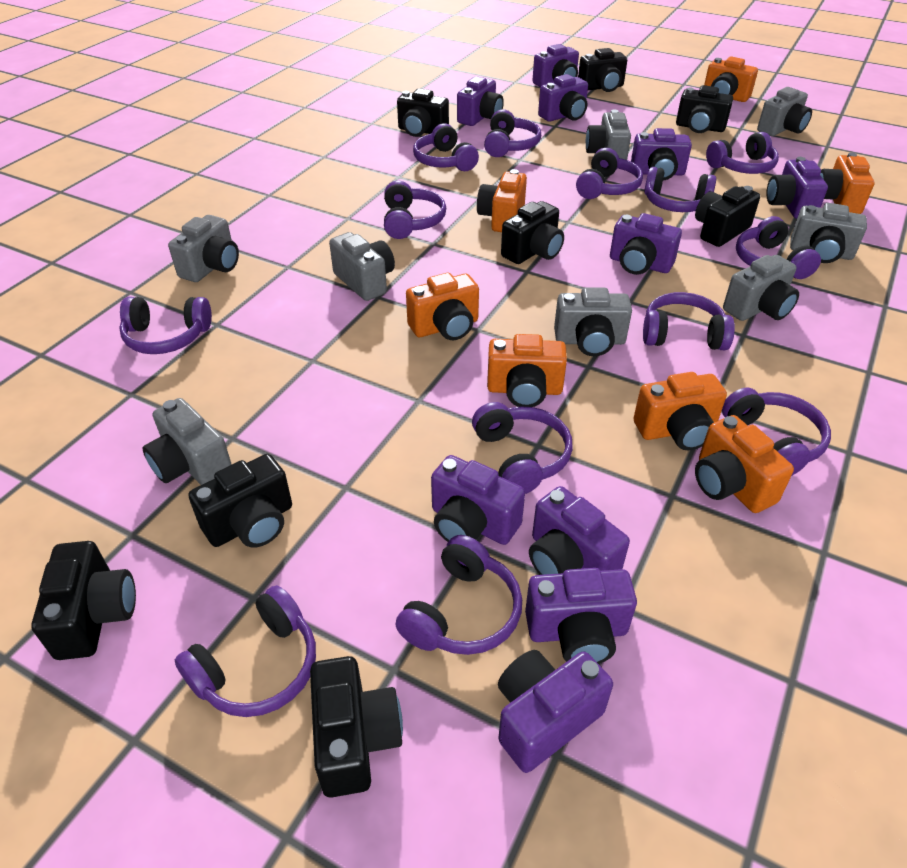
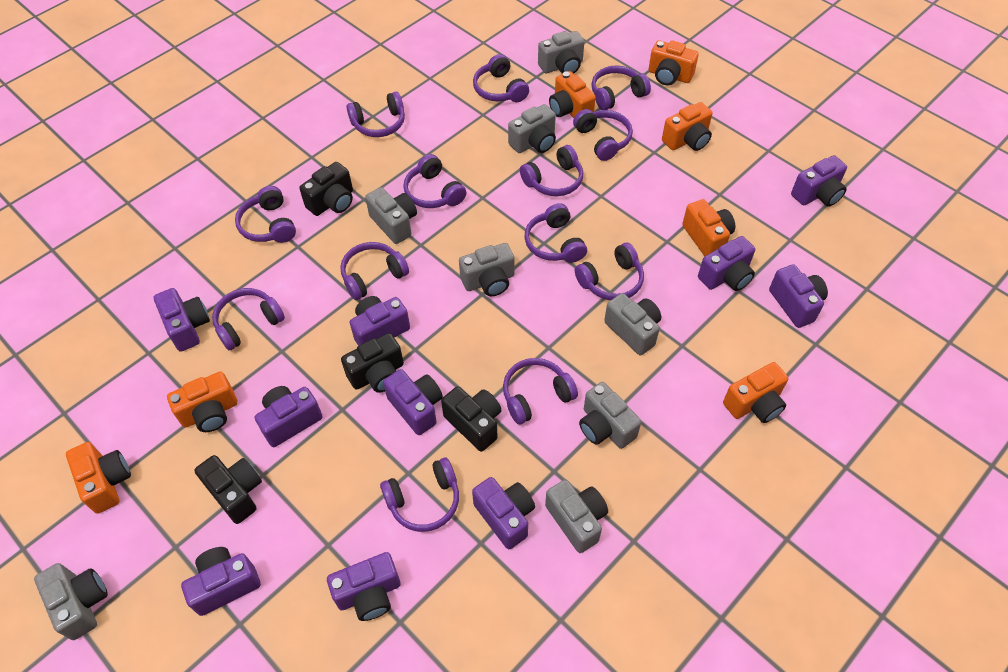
black camera: 8 -> 4

